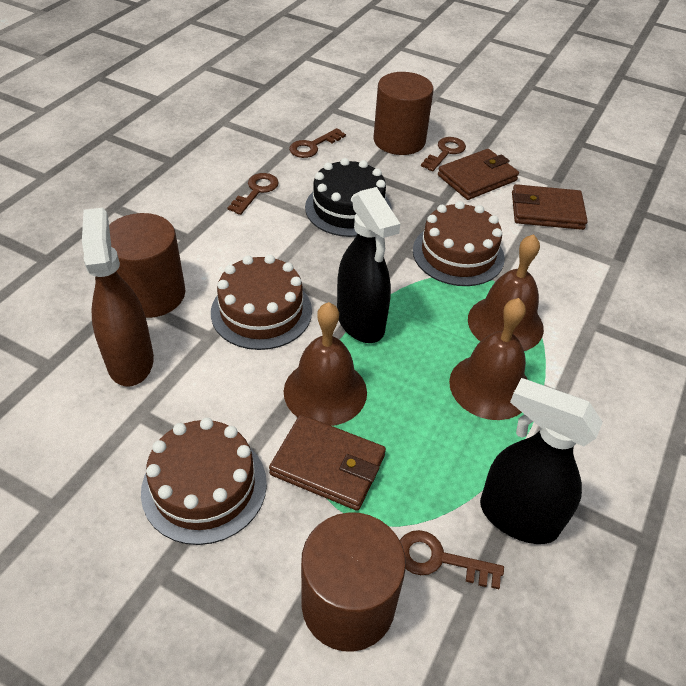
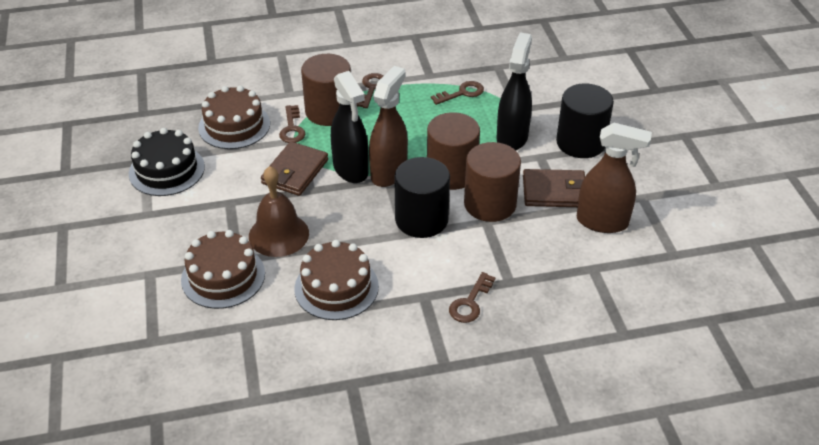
black cylinder: 0 -> 2
brown bell: 3 -> 1
brown spray bottle: 1 -> 2
brown wallet: 3 -> 2

